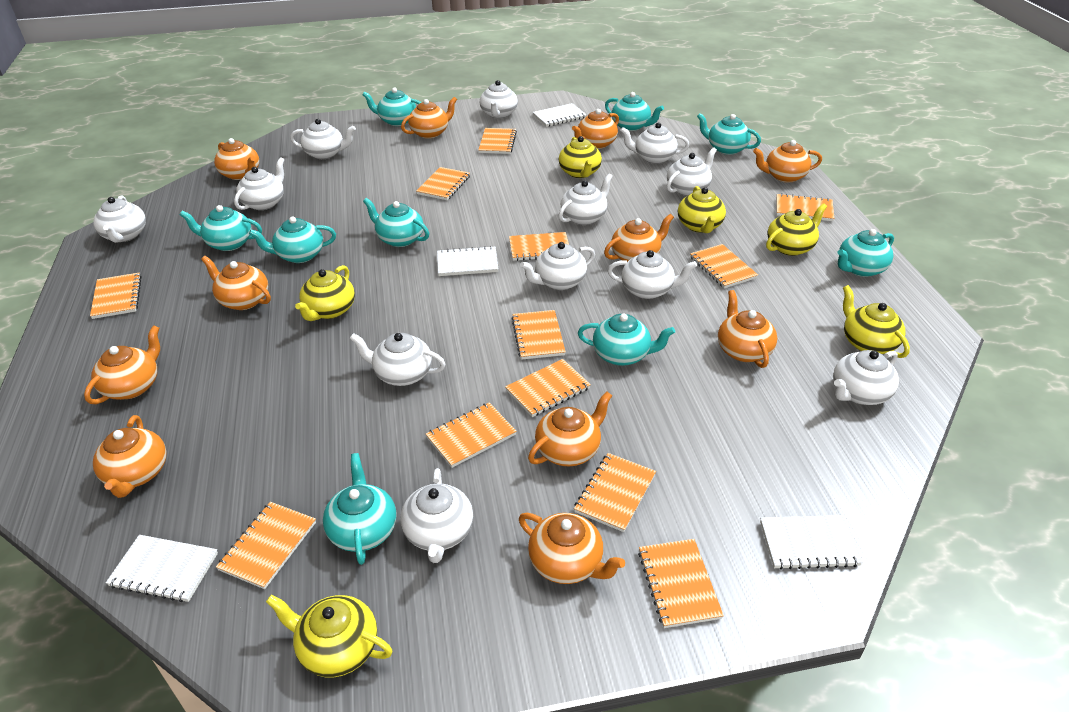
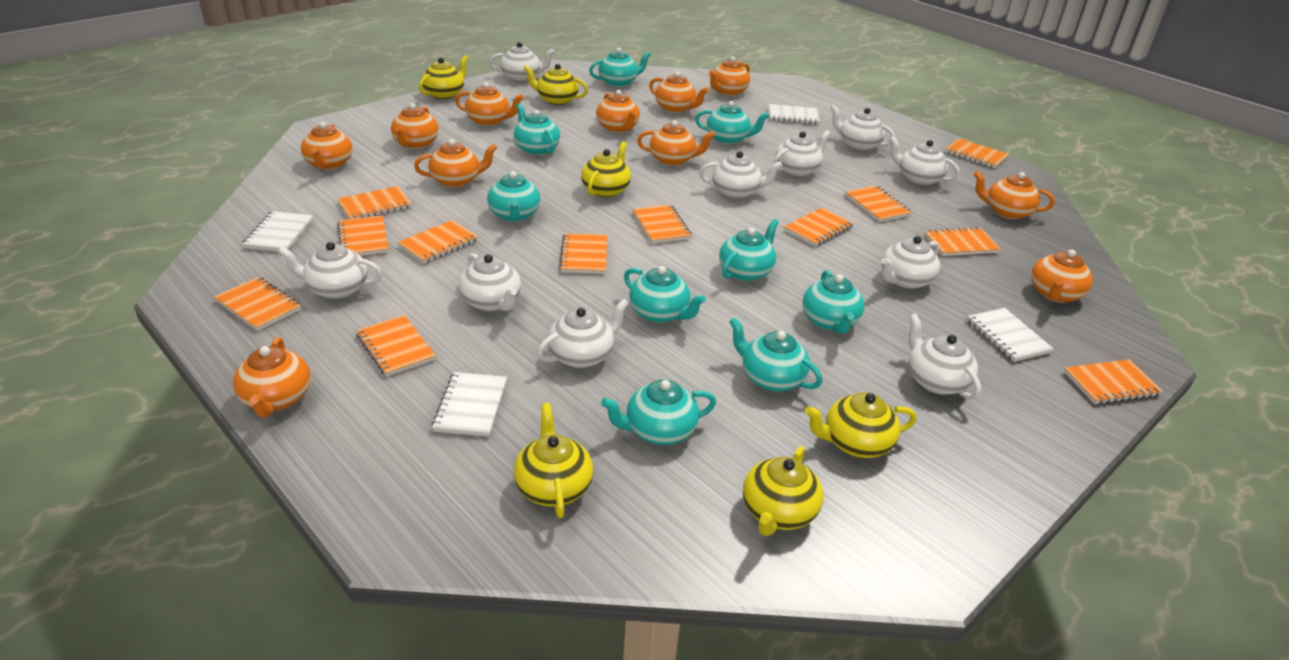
white teapot: 12 -> 10

